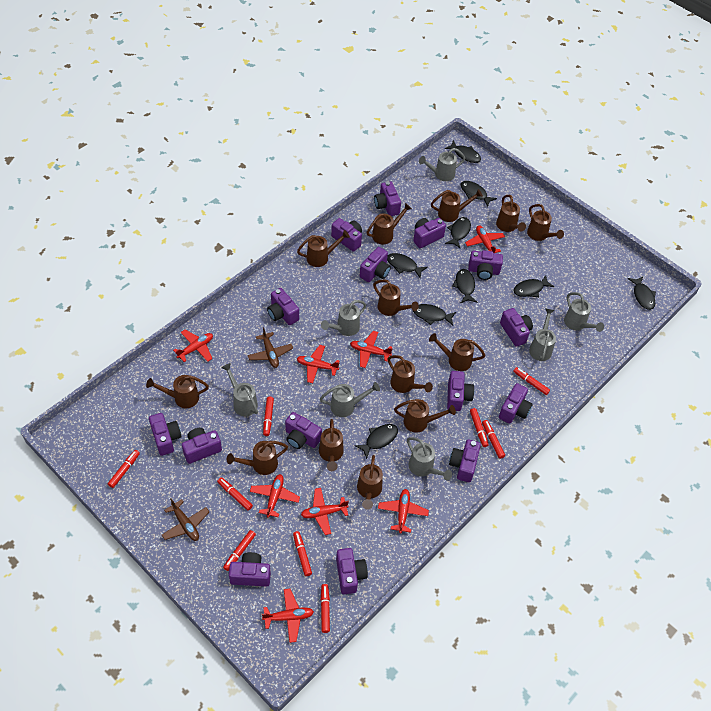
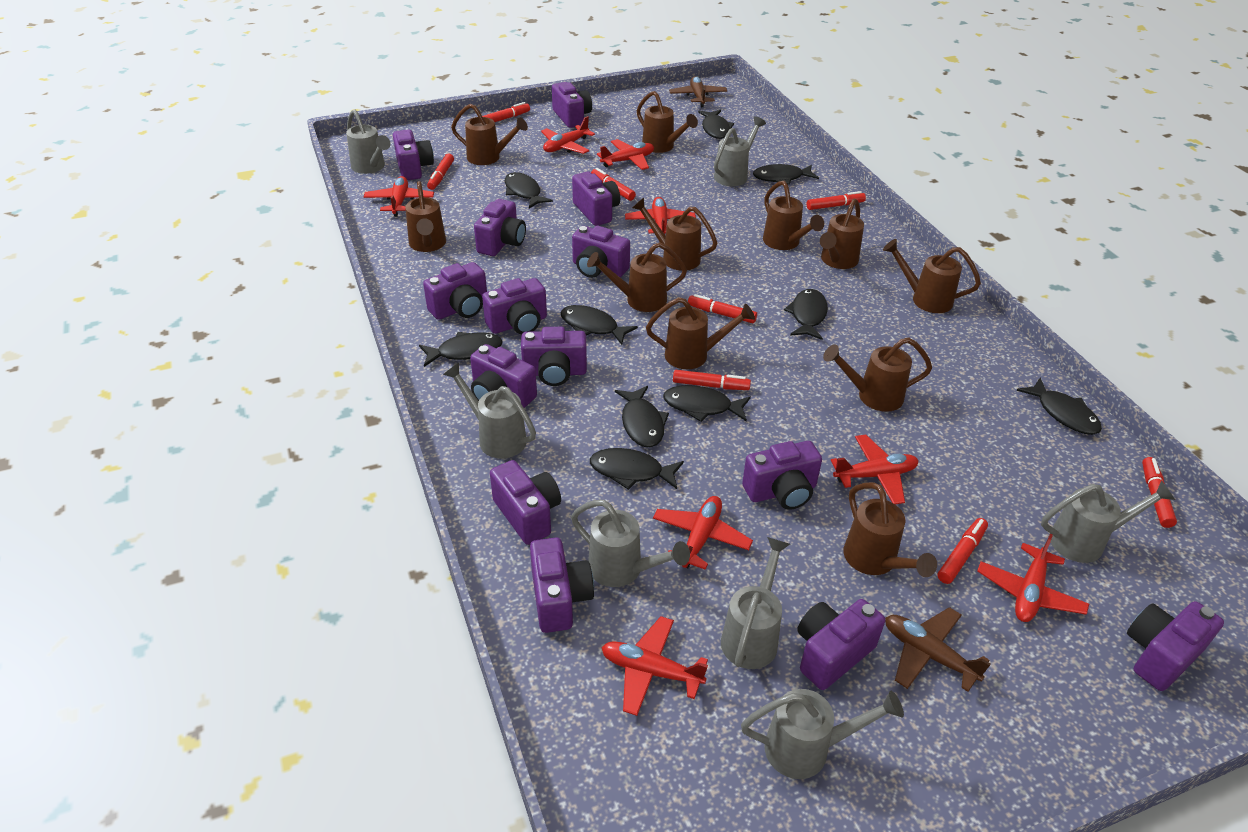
black fish: 9 -> 10
brown watering can: 13 -> 11
purple camera: 15 -> 14
red marker: 9 -> 8

